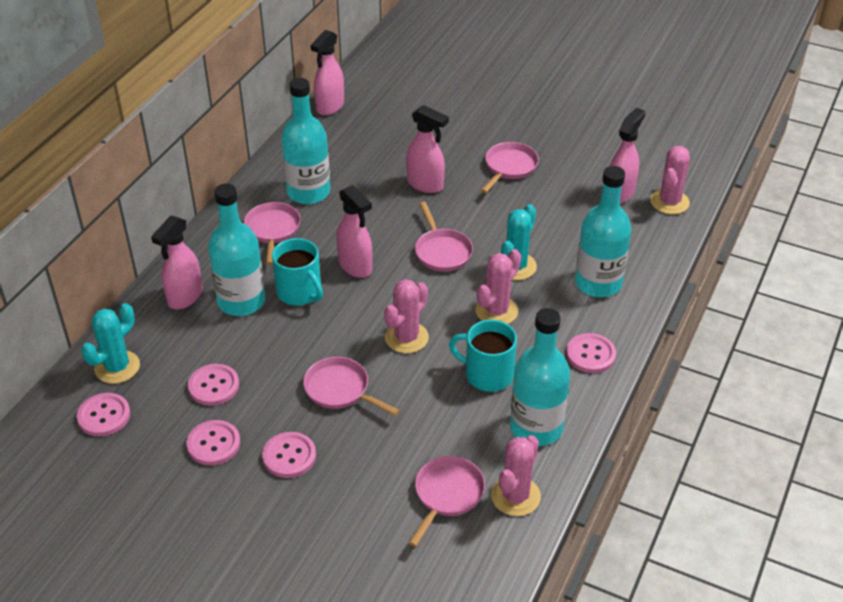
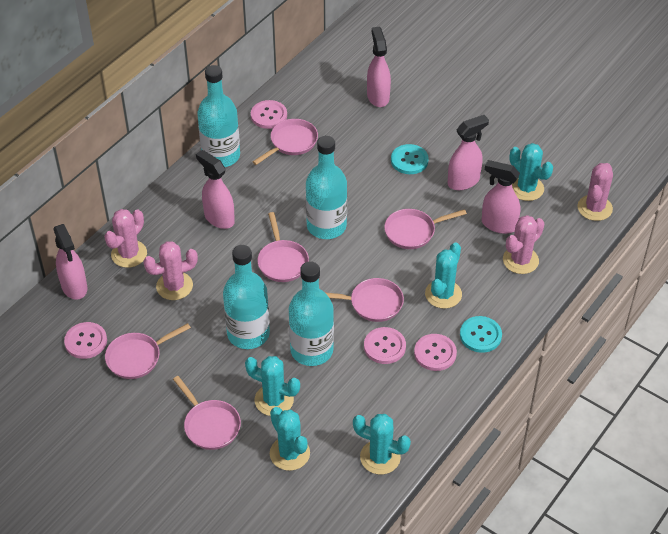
pink button: 5 -> 4
pink pan: 5 -> 6
turquoise button: 0 -> 2
turquoise cactus: 2 -> 5
turquoise mug: 2 -> 0

